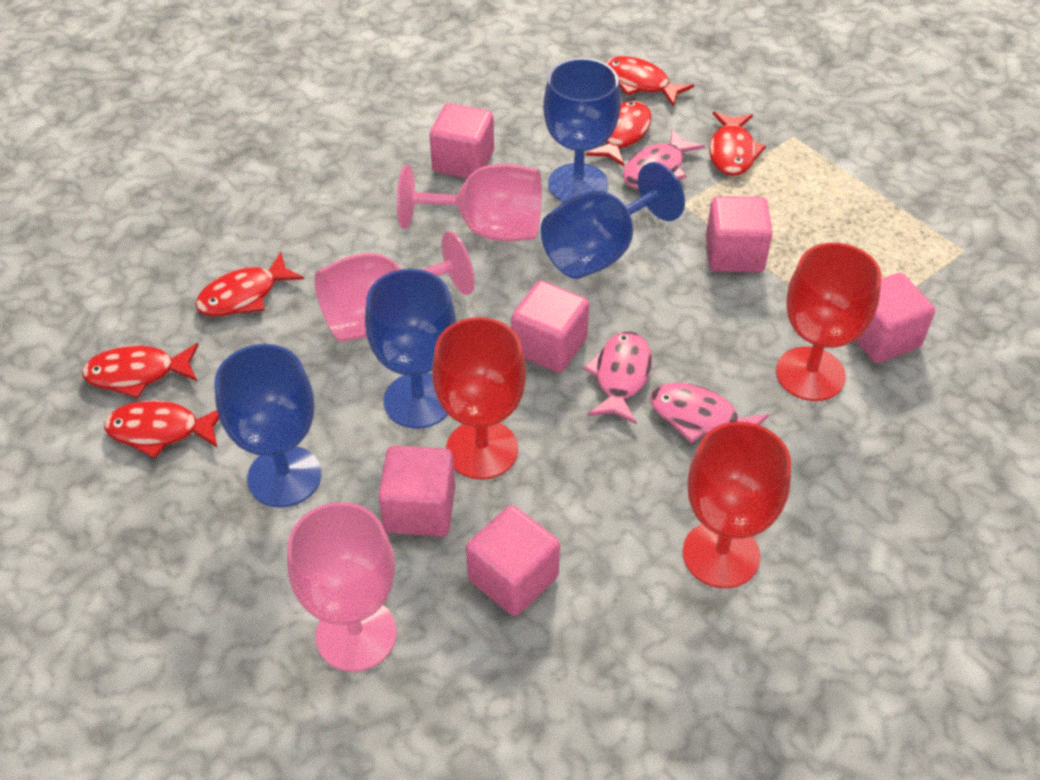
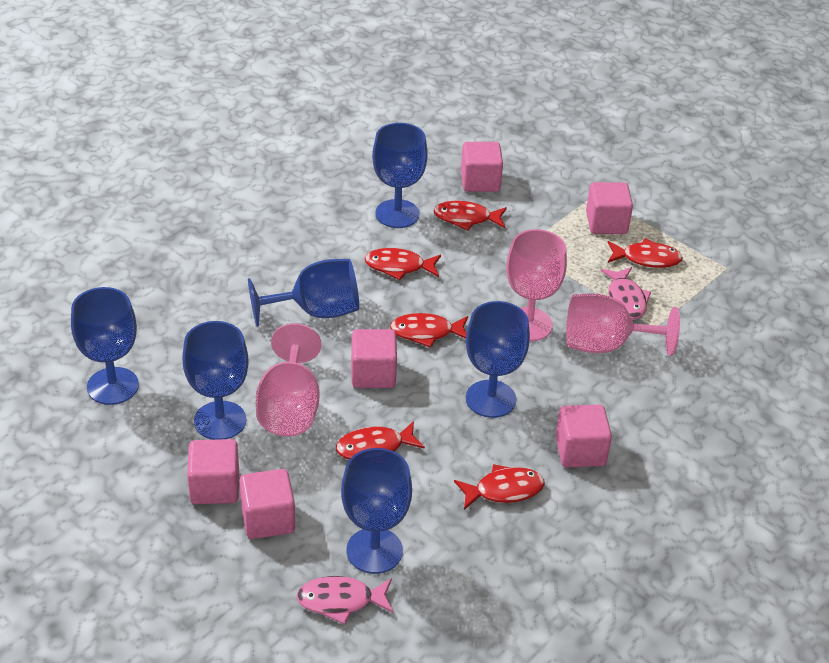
blue goblet: 4 -> 6
pink fish: 3 -> 2
red goblet: 3 -> 0

